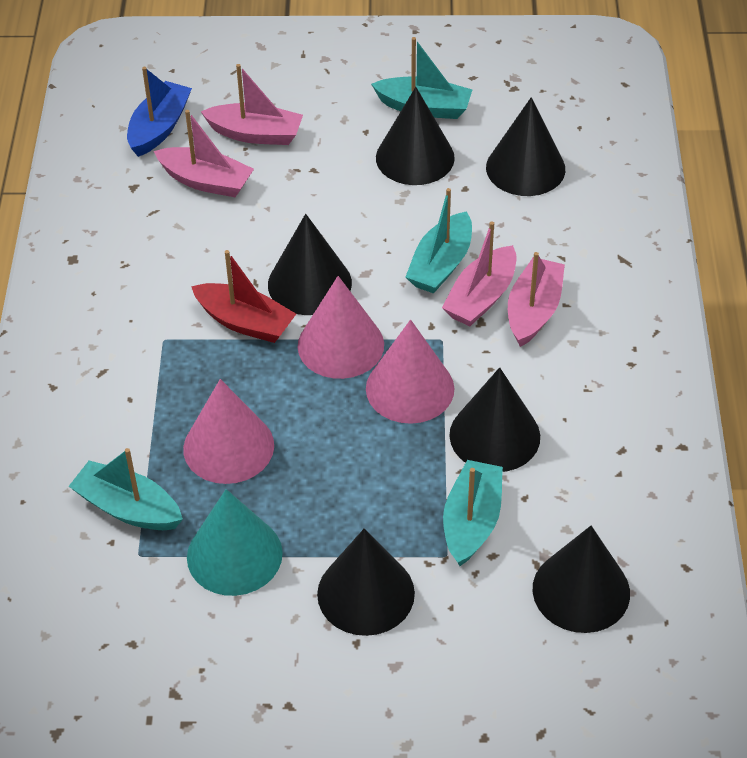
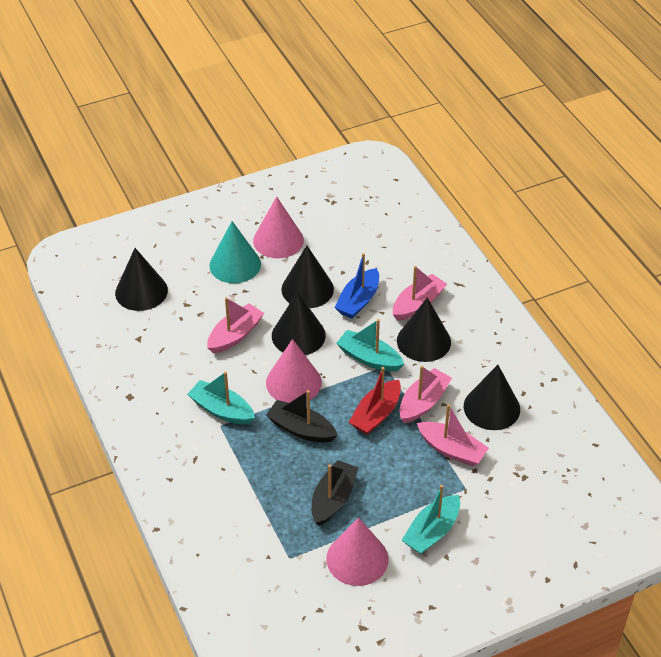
black boat: 0 -> 2
black cone: 6 -> 5
turquoise boat: 4 -> 3

